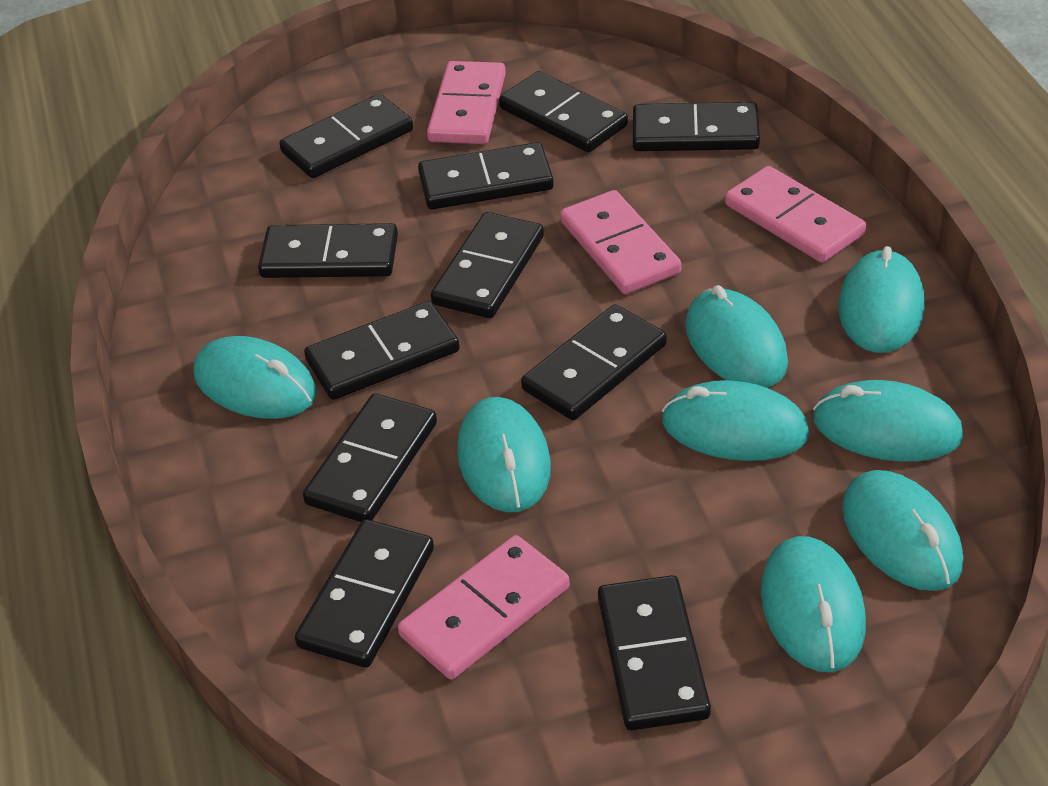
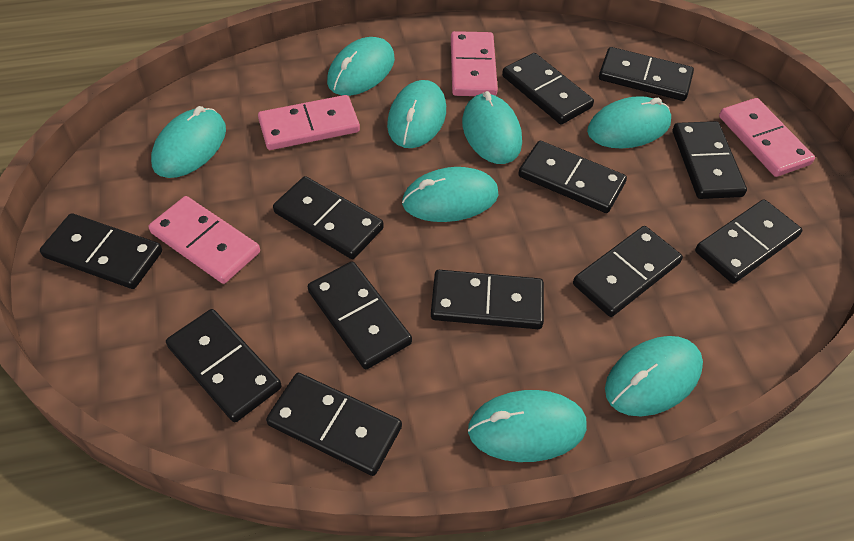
black domino: 11 -> 12

